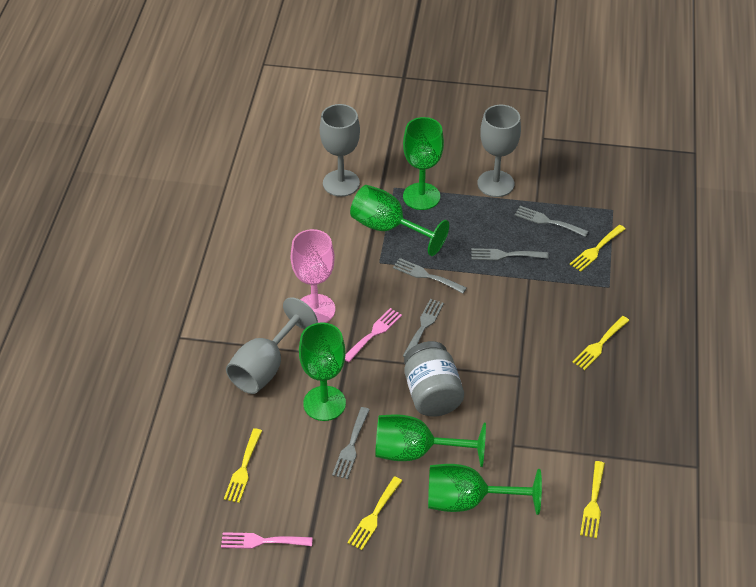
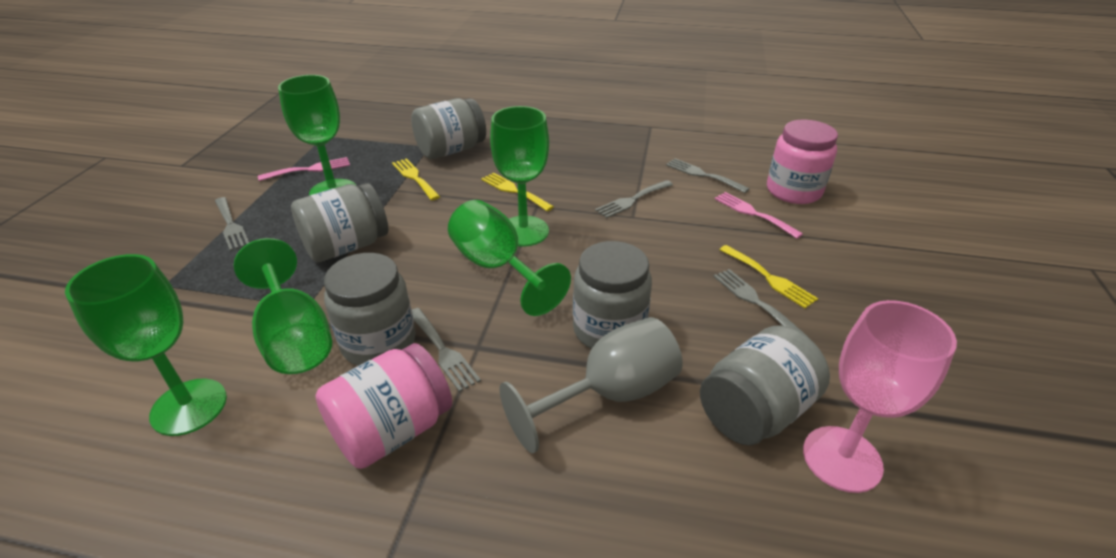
grey goblet: 3 -> 1
grey jar: 1 -> 5
pink jar: 0 -> 2
yellow fork: 5 -> 3

